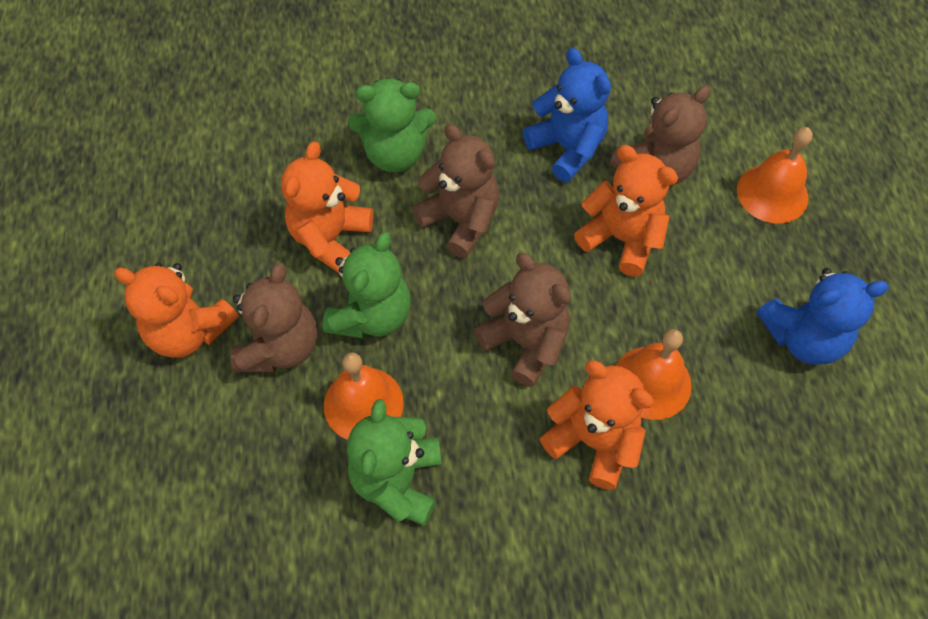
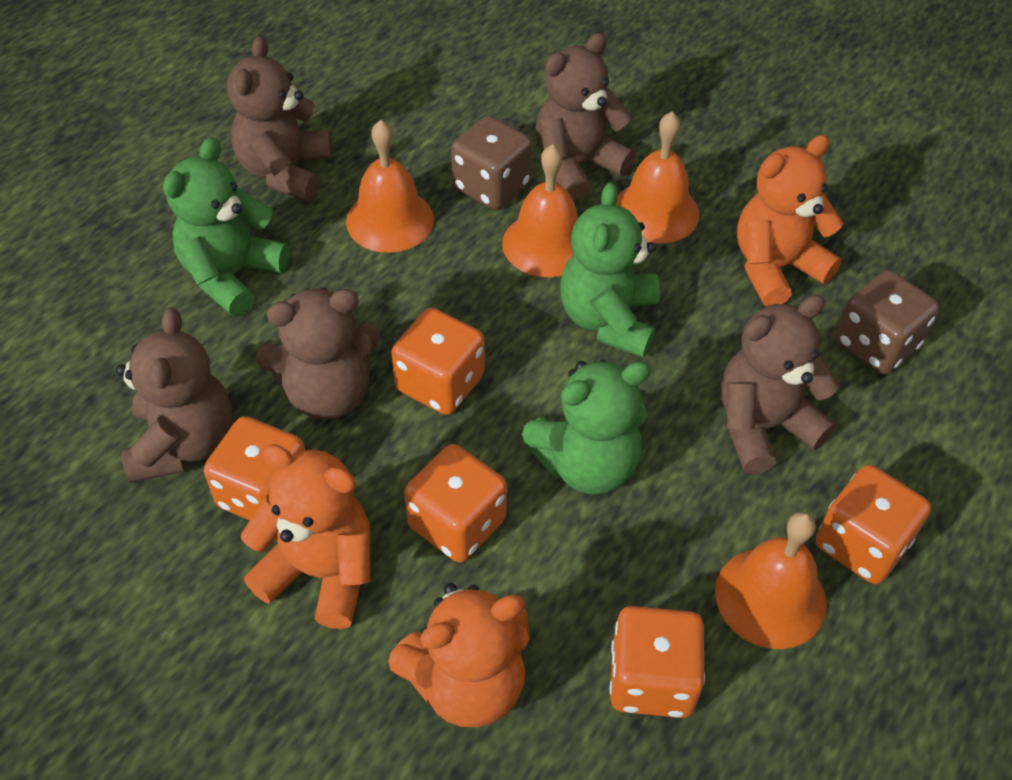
blue teddy bear: 2 -> 0
brown dice: 0 -> 2
brown teddy bear: 4 -> 5
orange bell: 3 -> 4
orange dice: 0 -> 5
orange teddy bear: 4 -> 3

